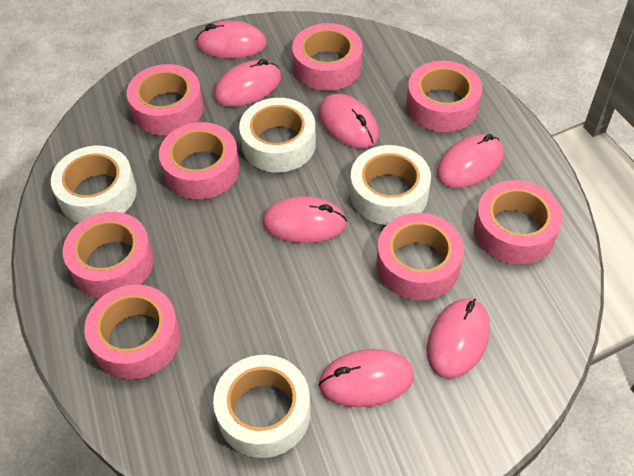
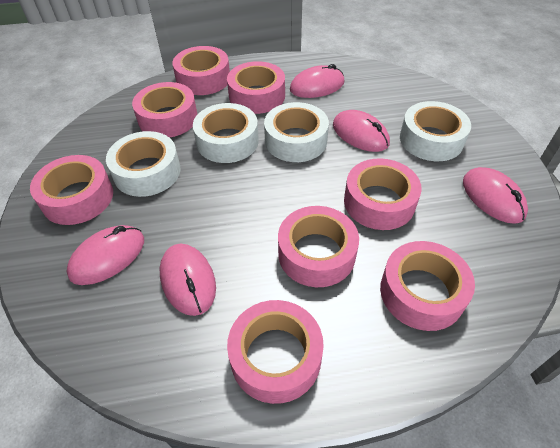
pink mouse: 7 -> 5

